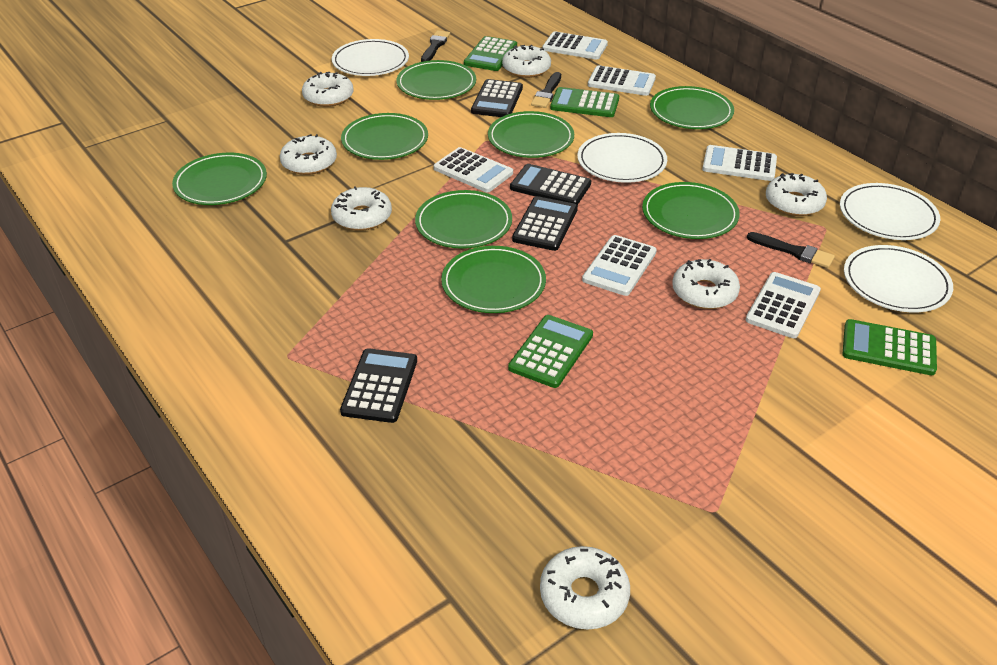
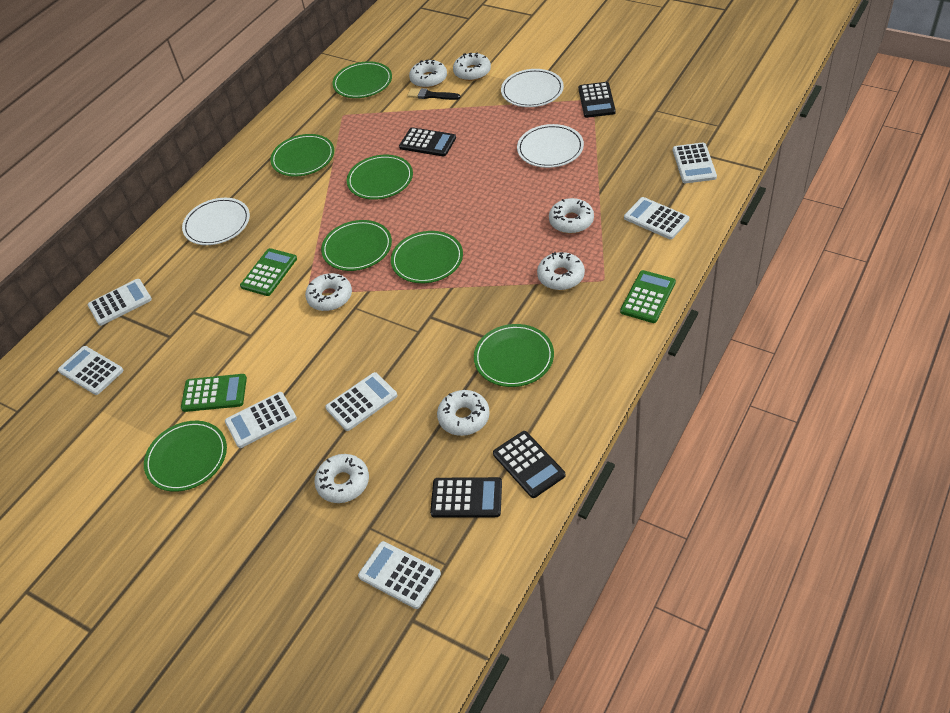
black brush: 3 -> 1
green calculator: 4 -> 3
green plate: 8 -> 7
white calculator: 6 -> 7
white plate: 4 -> 3

